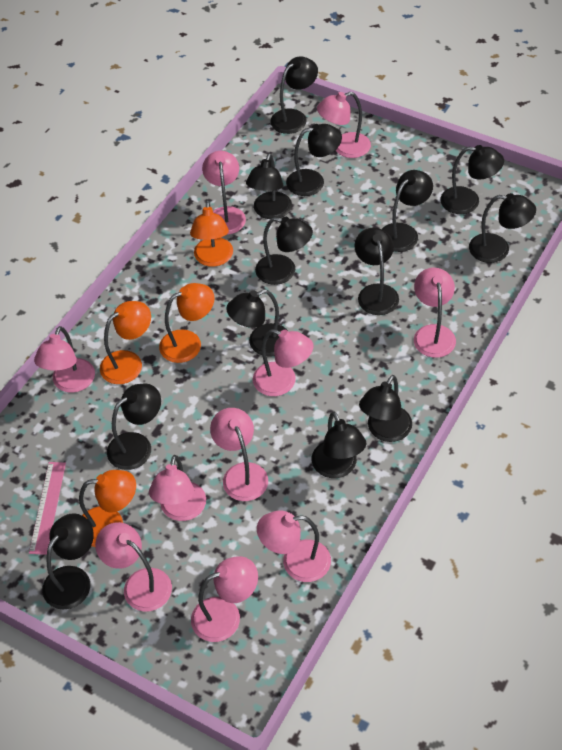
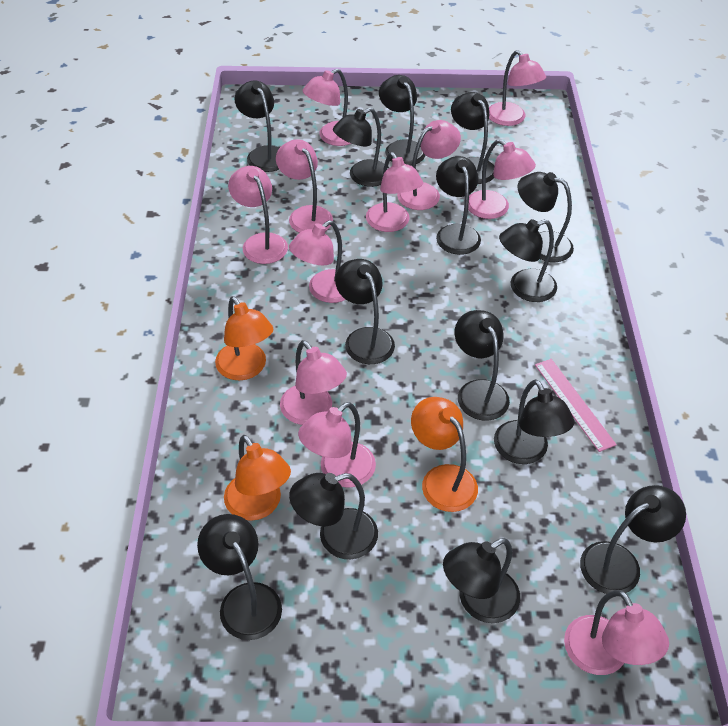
black lamp: 13 -> 14
orange lamp: 4 -> 3
pink lamp: 10 -> 11

